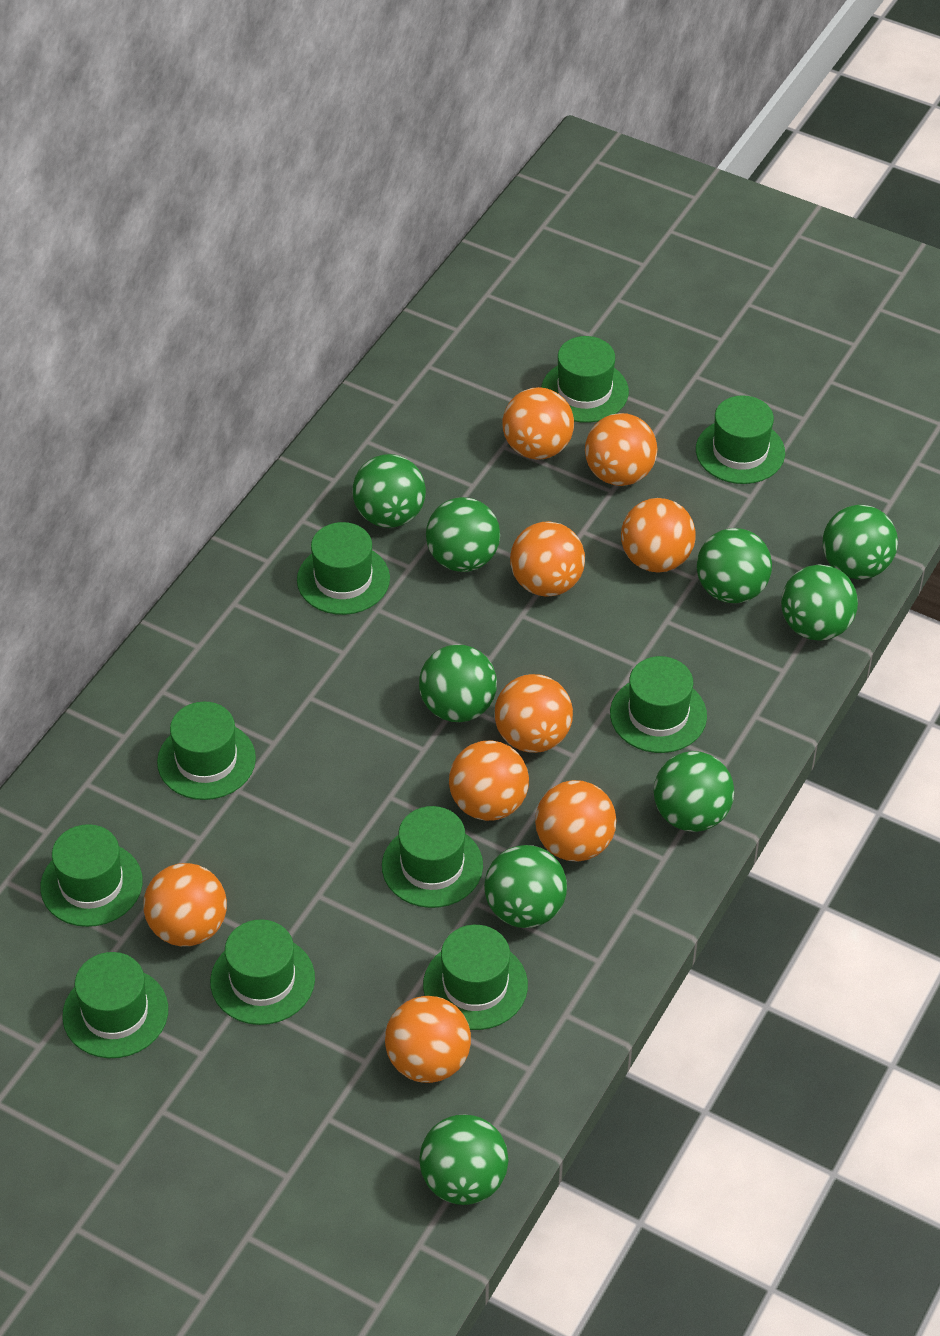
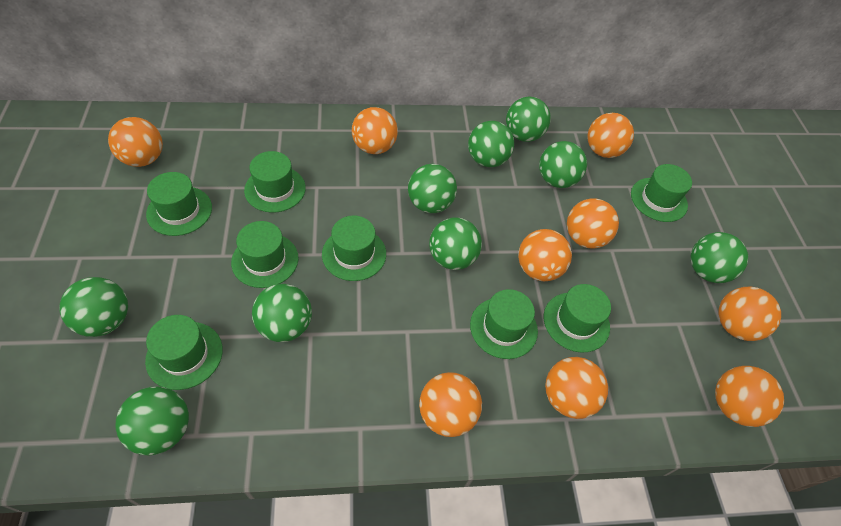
green hat: 10 -> 8

